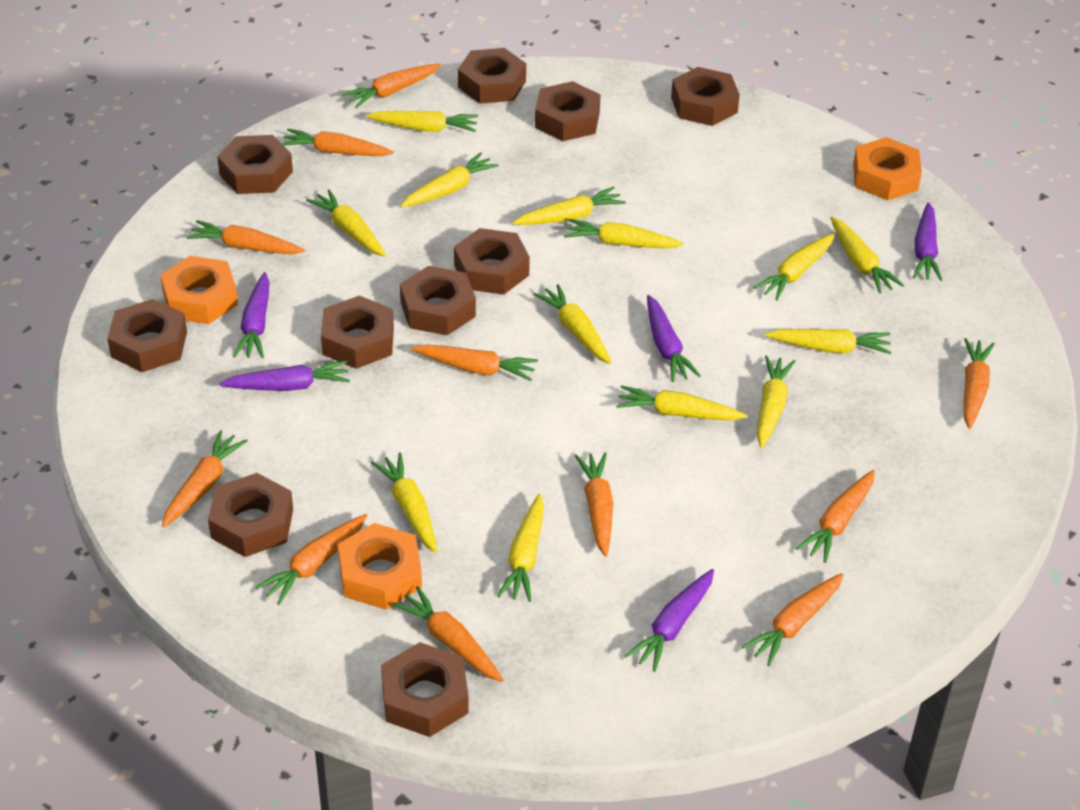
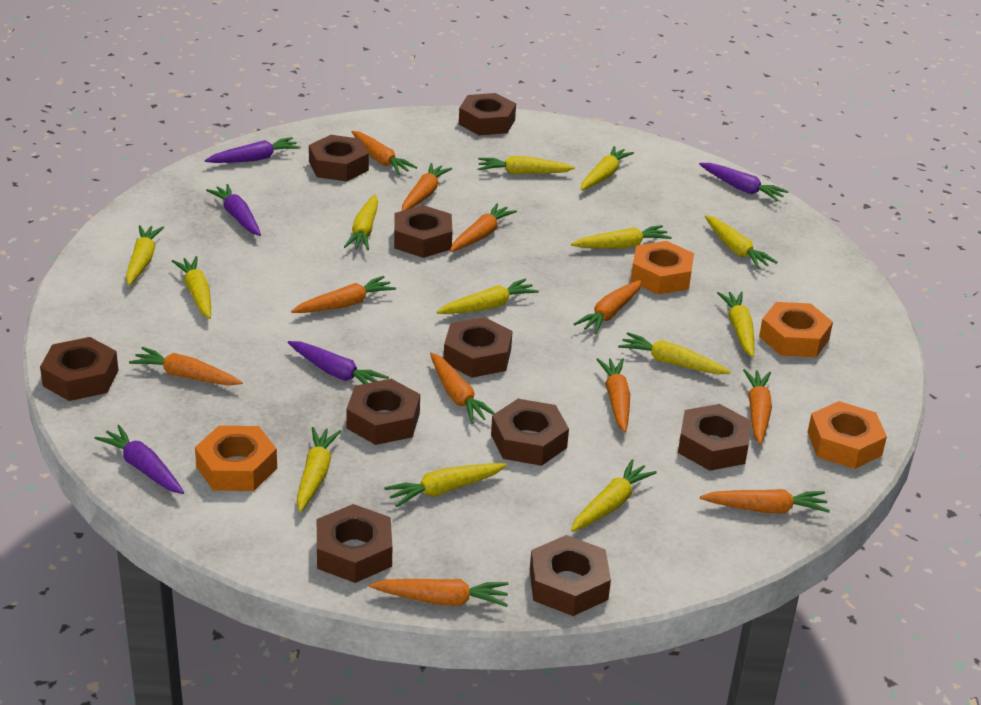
orange nut: 3 -> 4

